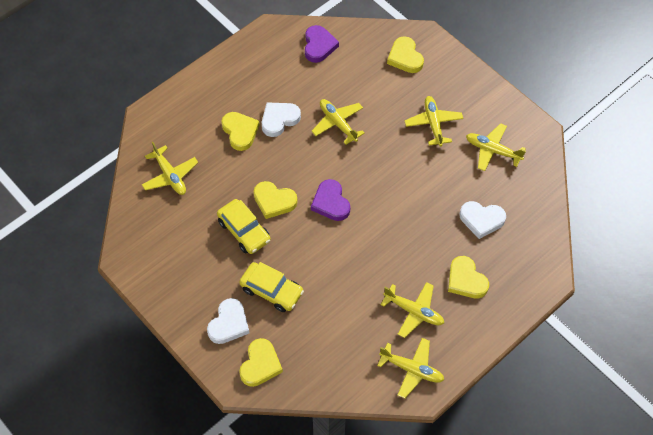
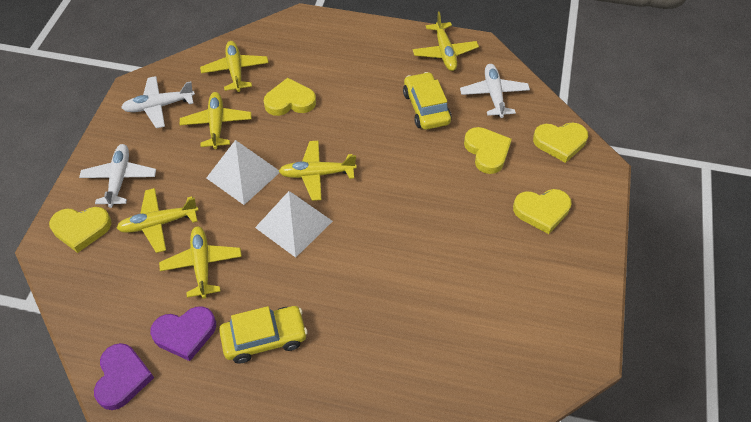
white heart: 3 -> 0
white plane: 0 -> 3
white pyramid: 0 -> 2

